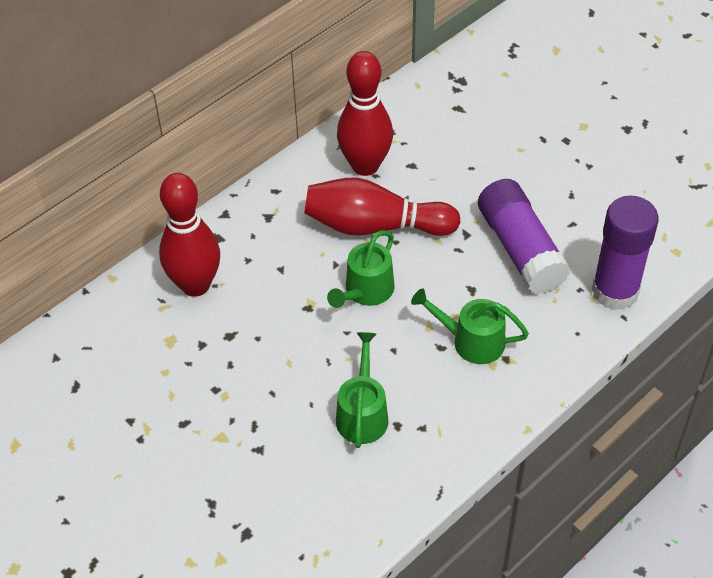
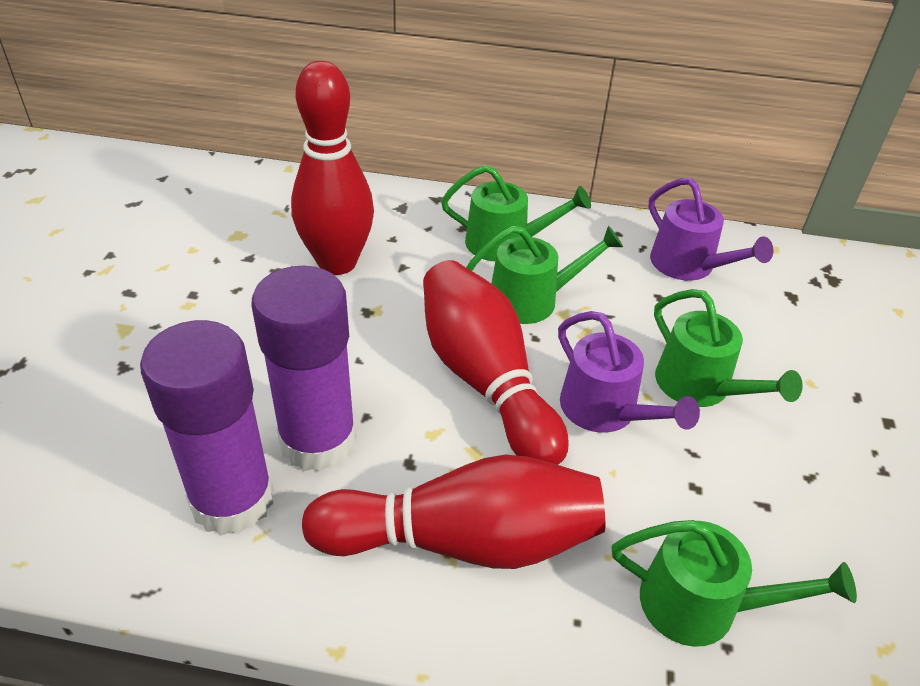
green watering can: 3 -> 4
purple watering can: 0 -> 2

